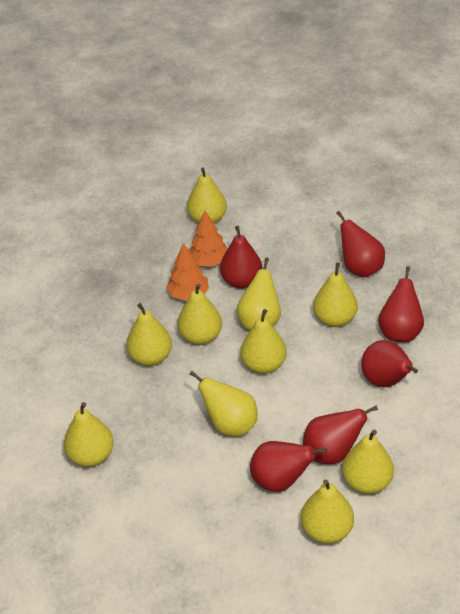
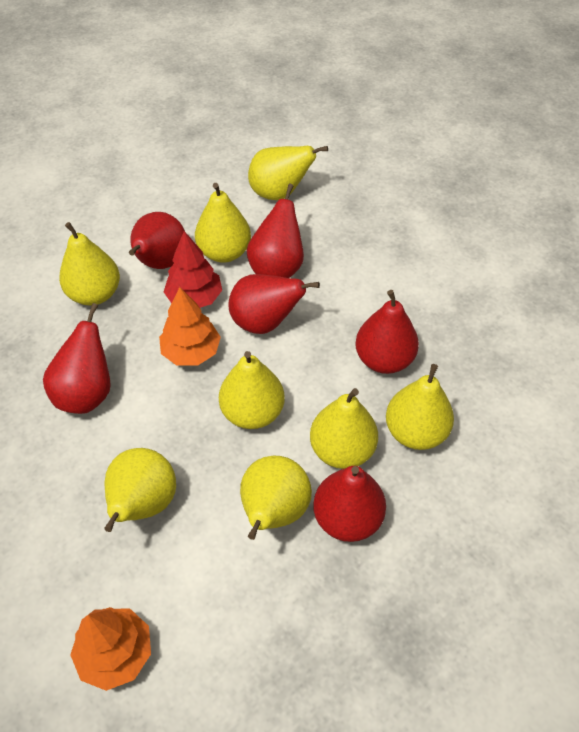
red tree: 0 -> 1
yellow pear: 10 -> 8

